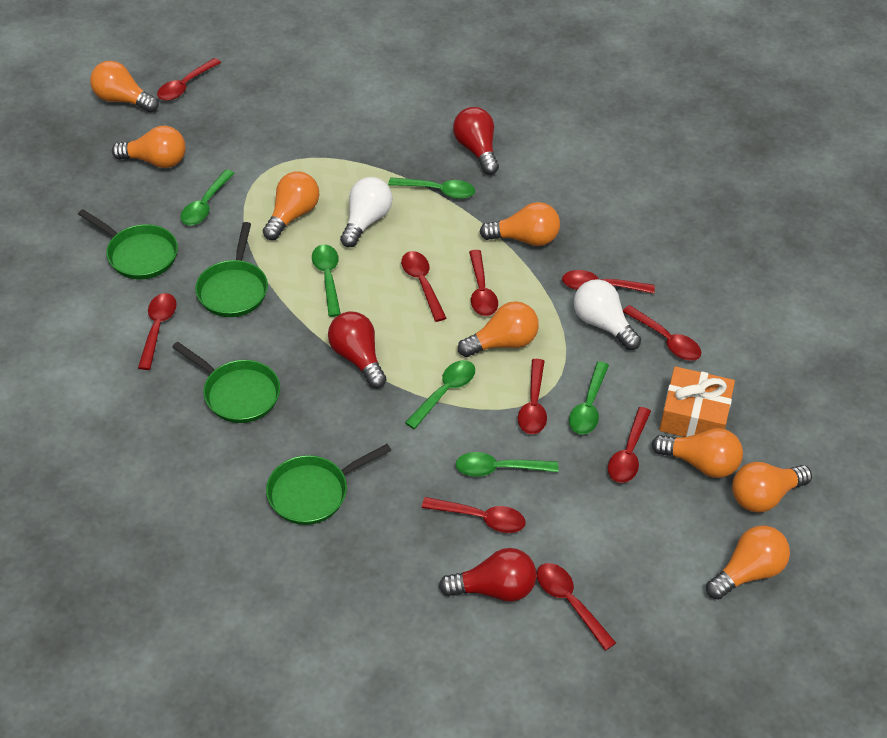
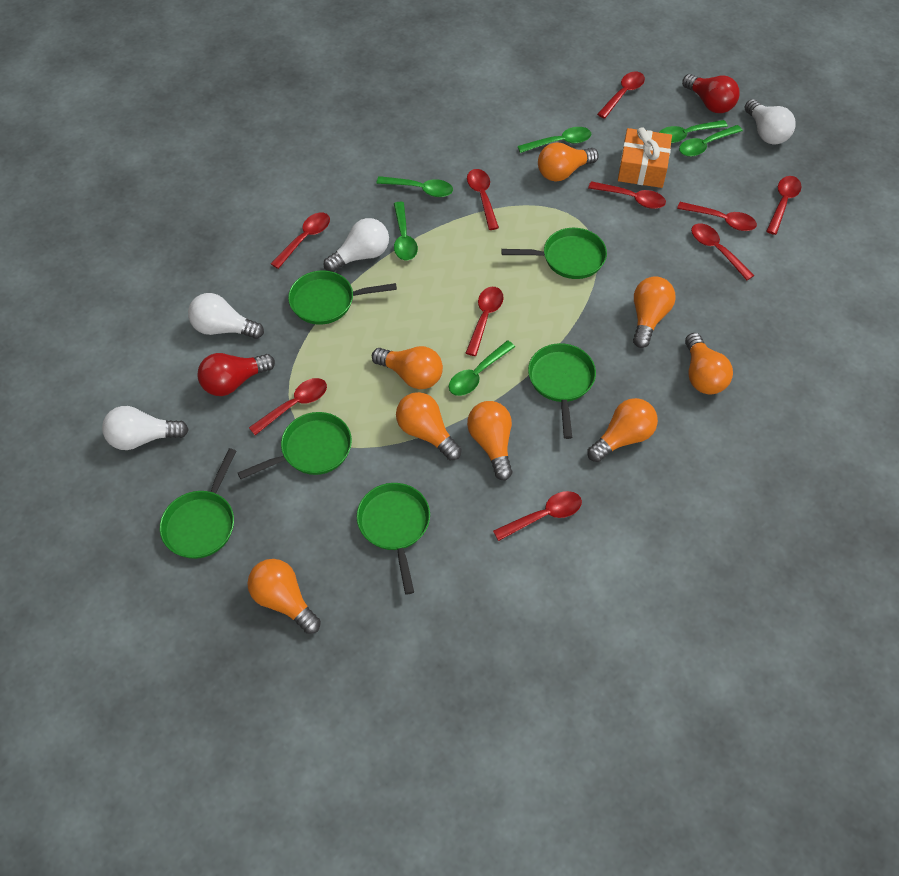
green pan: 4 -> 6
red light bulb: 3 -> 2
white light bulb: 2 -> 4

